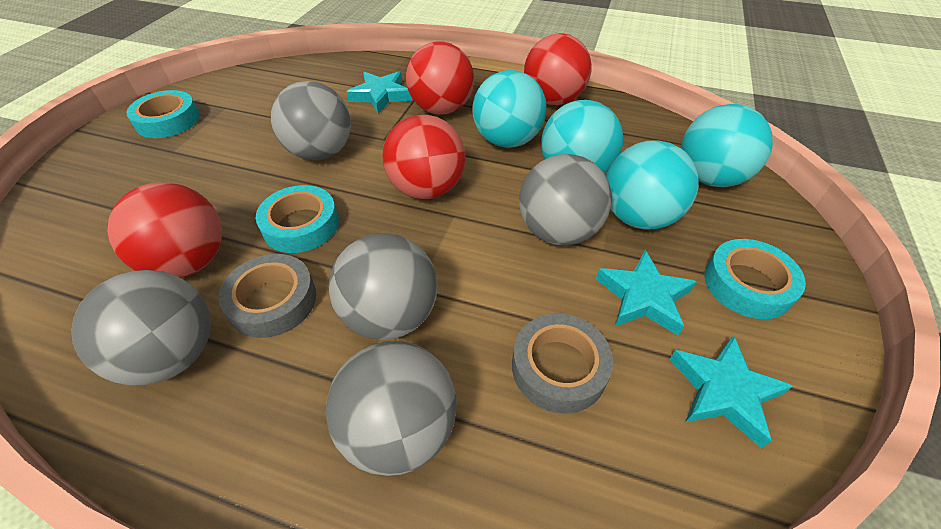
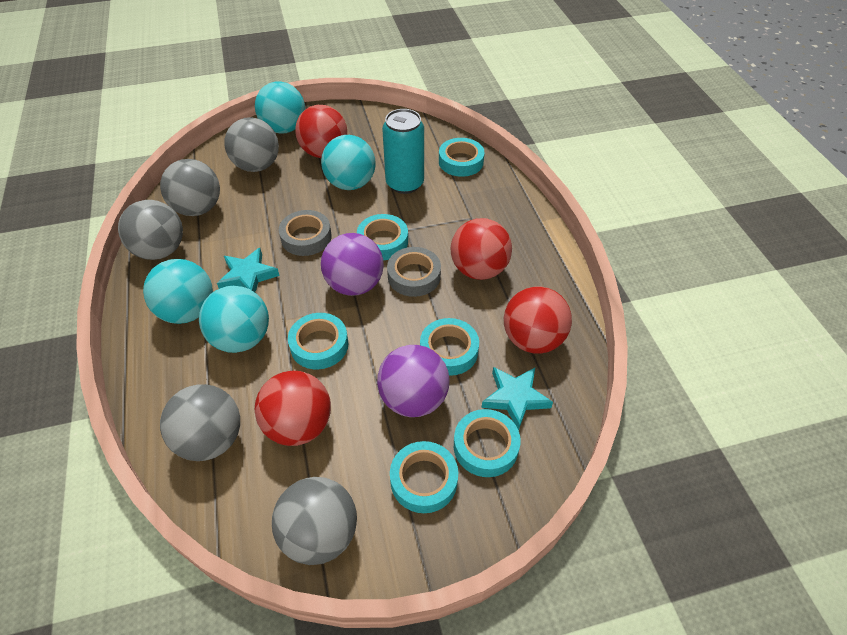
purple ball: 0 -> 2
turquoise can: 0 -> 1
turquoise star: 3 -> 2
turquoise tape: 3 -> 6

